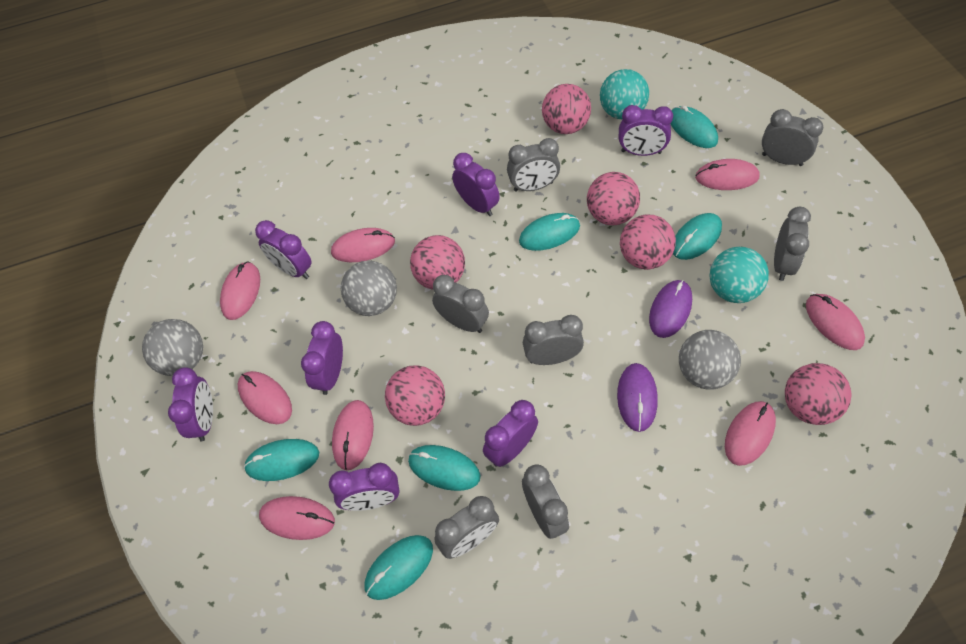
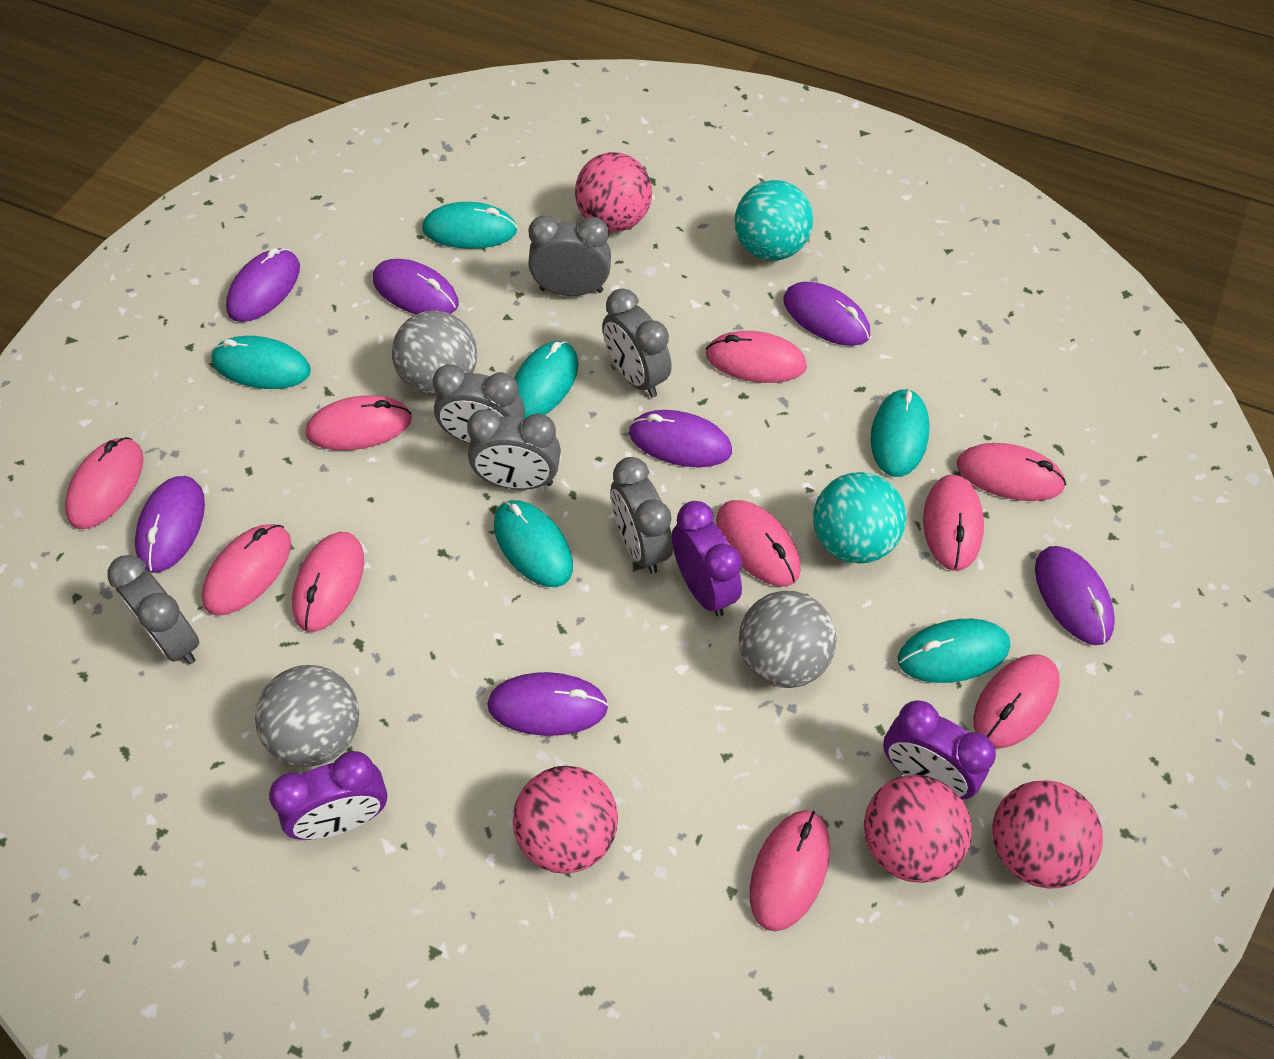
grey clock: 7 -> 6
pink ball: 6 -> 4
pink mouse: 8 -> 10
purple clock: 7 -> 3
purple mouse: 2 -> 7

